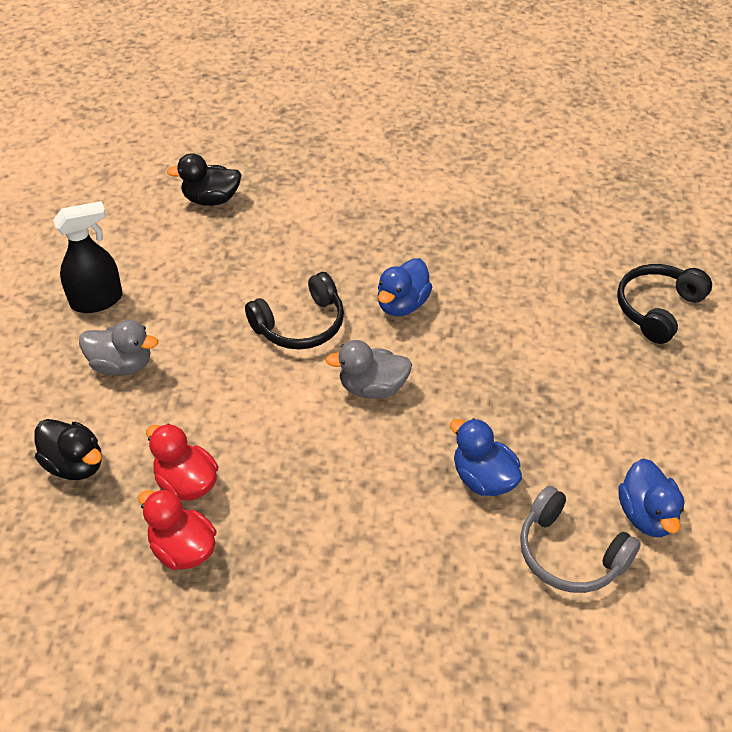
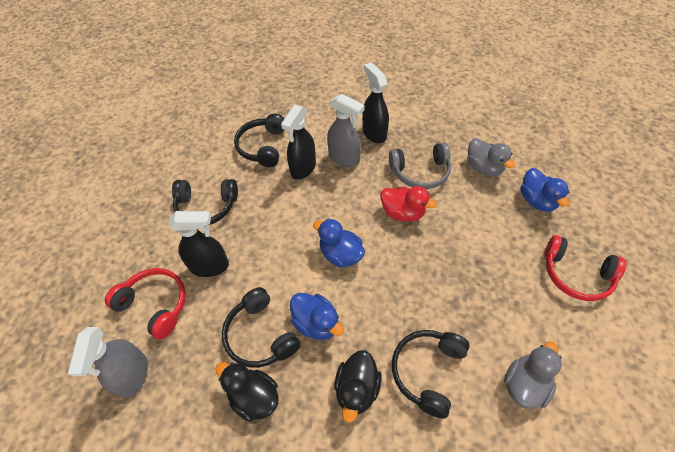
black headphones: 2 -> 4
black spray bottle: 1 -> 3
grey spray bottle: 0 -> 2
red duck: 2 -> 1
red headphones: 0 -> 2

